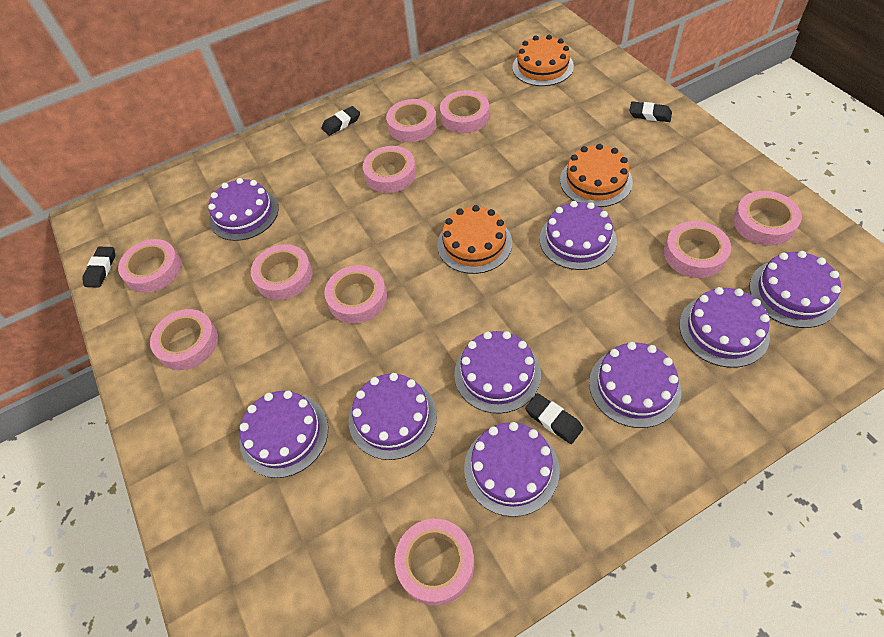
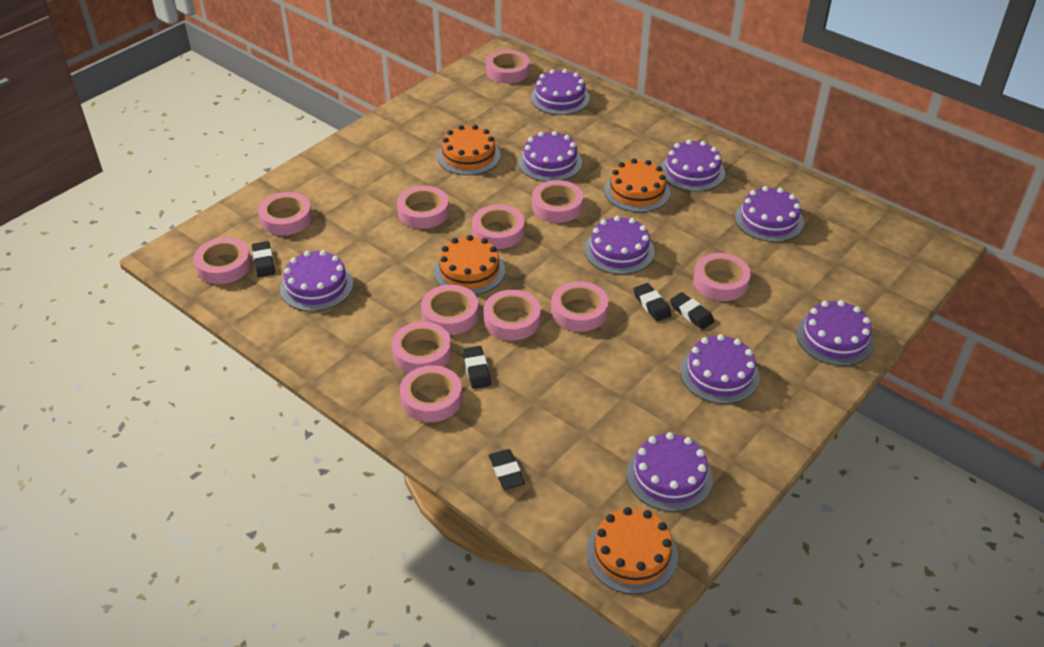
black eraser: 4 -> 5
orange cake: 3 -> 4
pink tape: 10 -> 12

